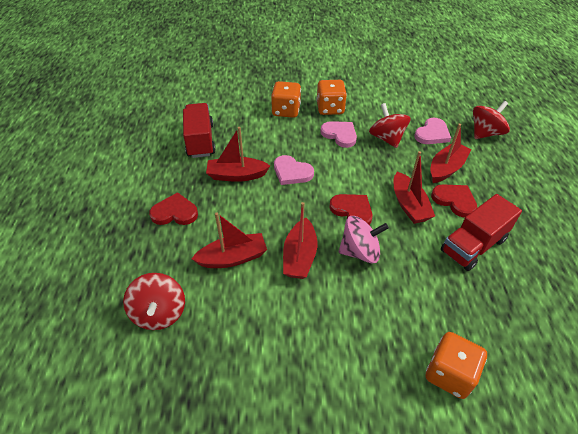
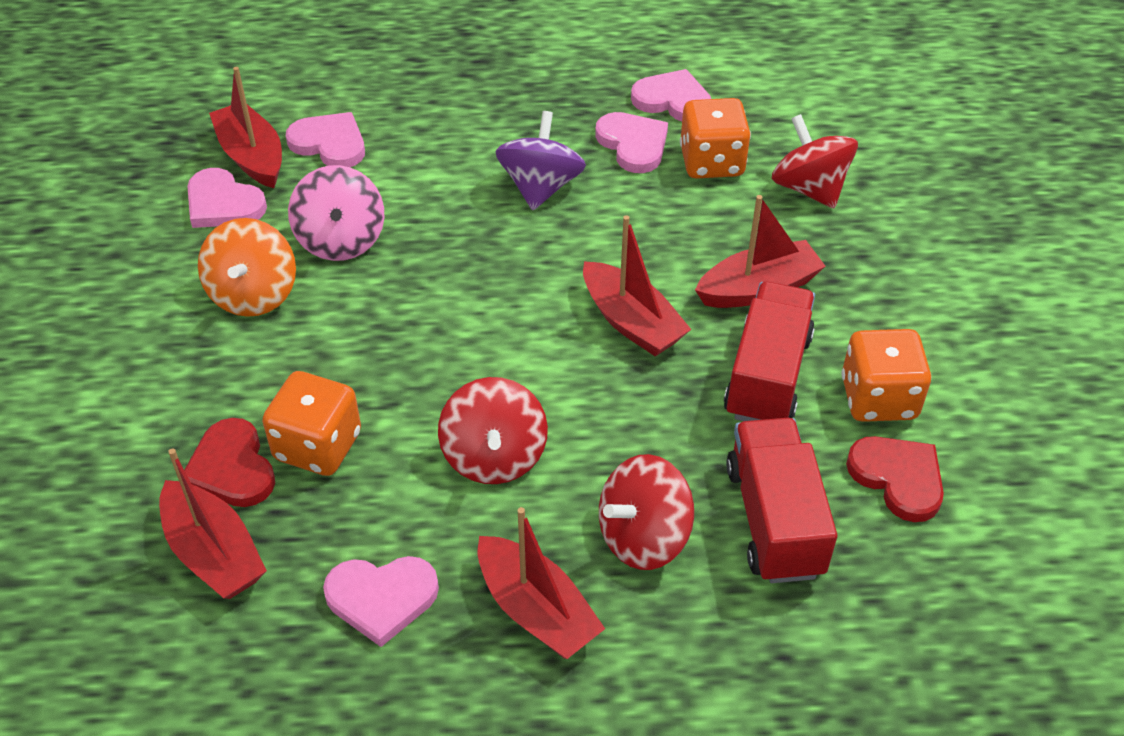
orange spinning top: 0 -> 1
pink heart: 3 -> 5
purple spinning top: 0 -> 1
red heart: 3 -> 2

